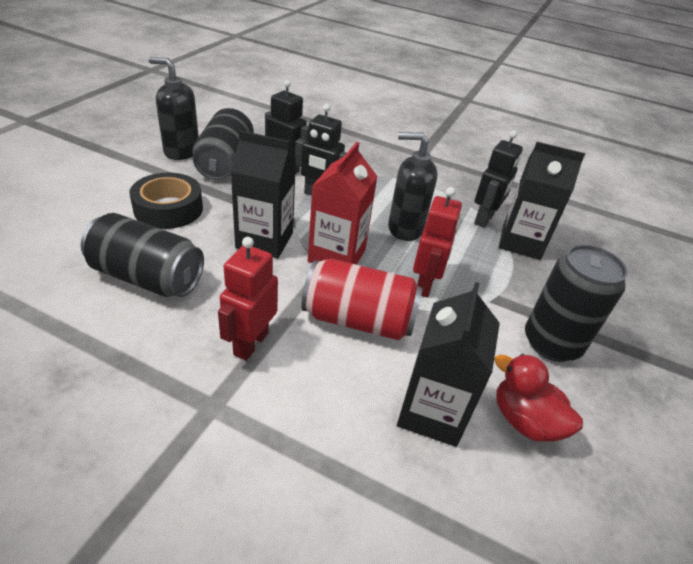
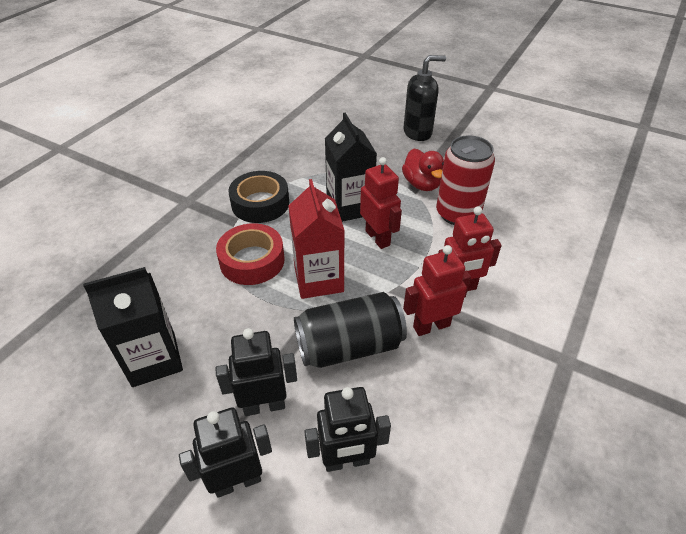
black can: 3 -> 1
black carton: 3 -> 2
black soap dispenser: 2 -> 1
red robot: 2 -> 3
red tape: 0 -> 1

